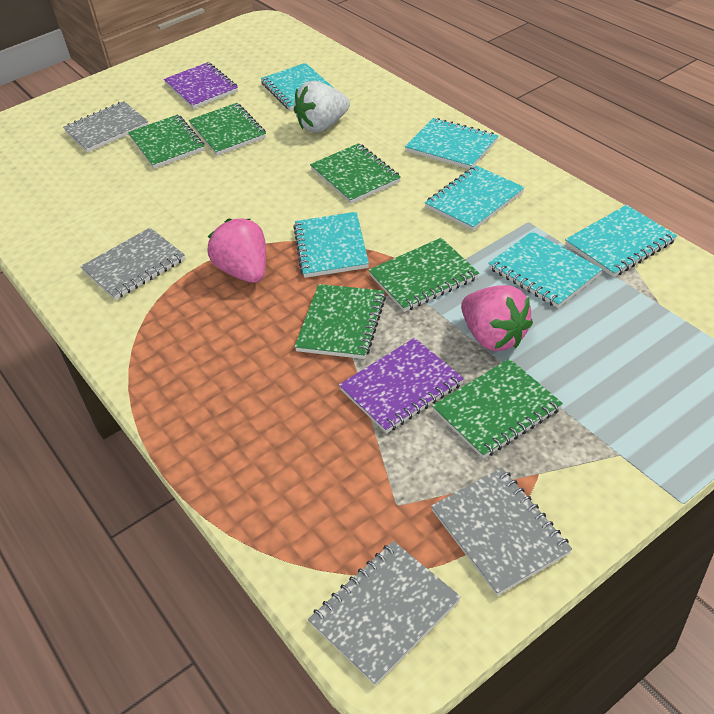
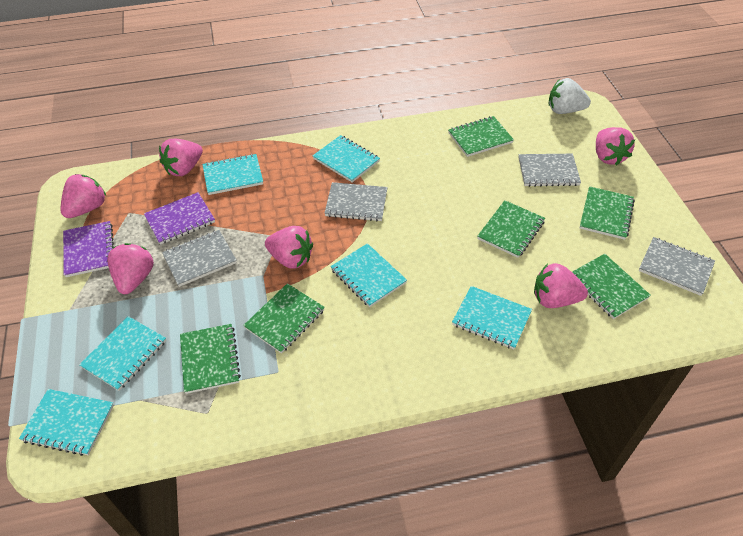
pink strawberry: 2 -> 6

